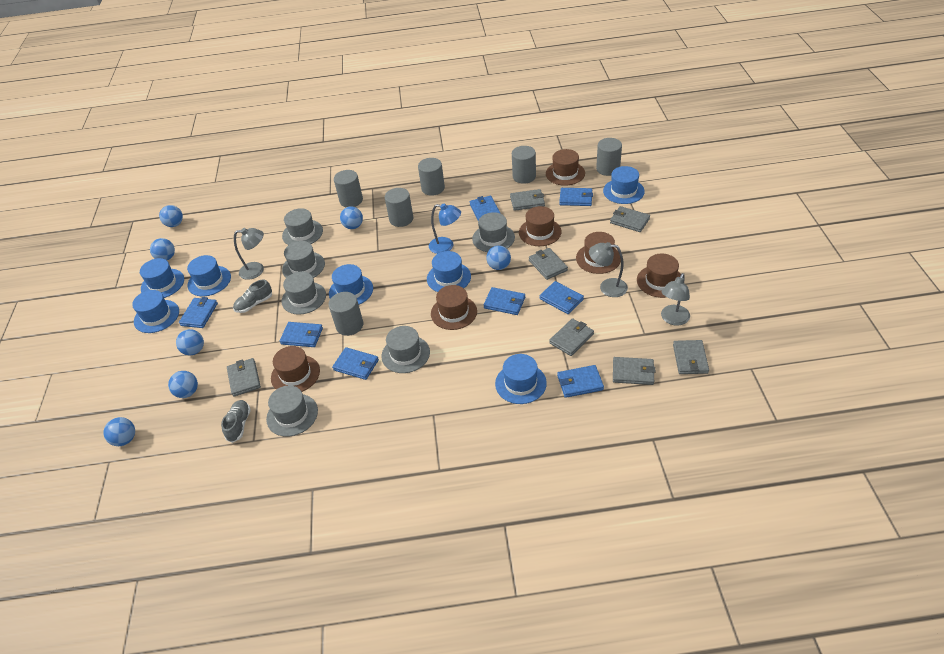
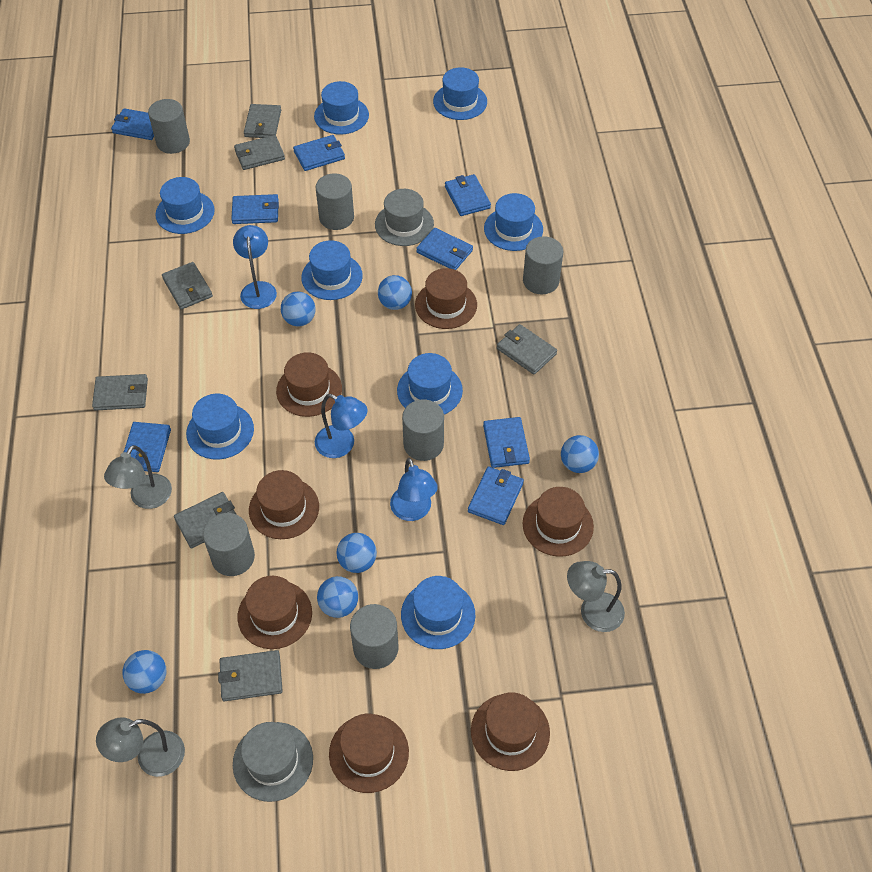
blue ball: 7 -> 6
blue hat: 7 -> 8
blue lamp: 1 -> 3
brown hat: 6 -> 7
grey hat: 6 -> 2
grey shoe: 2 -> 0

